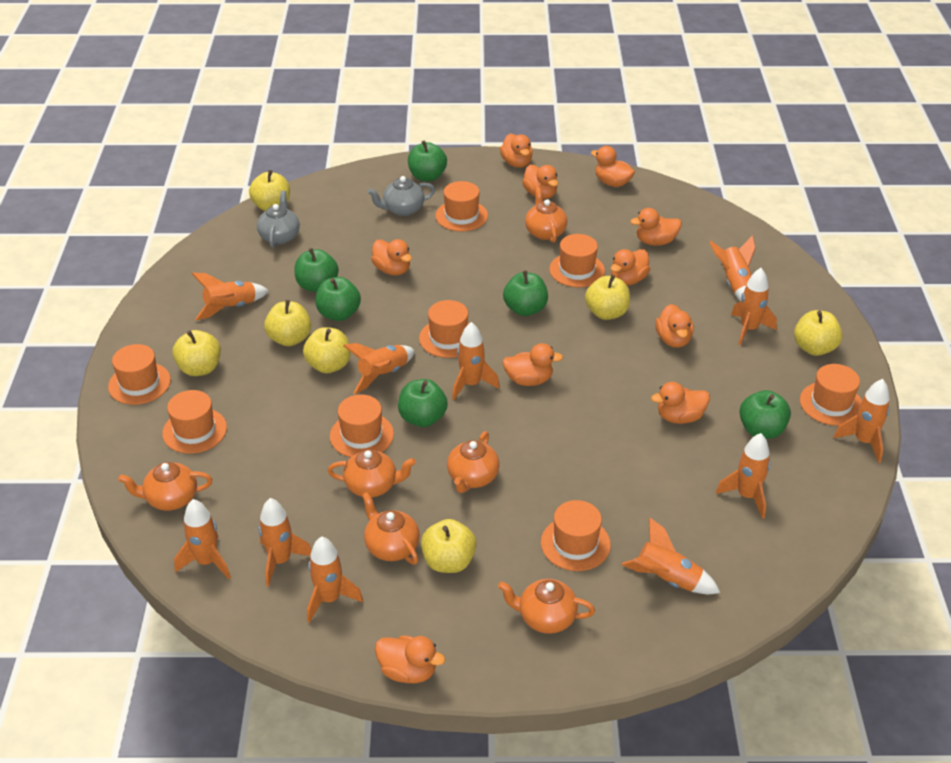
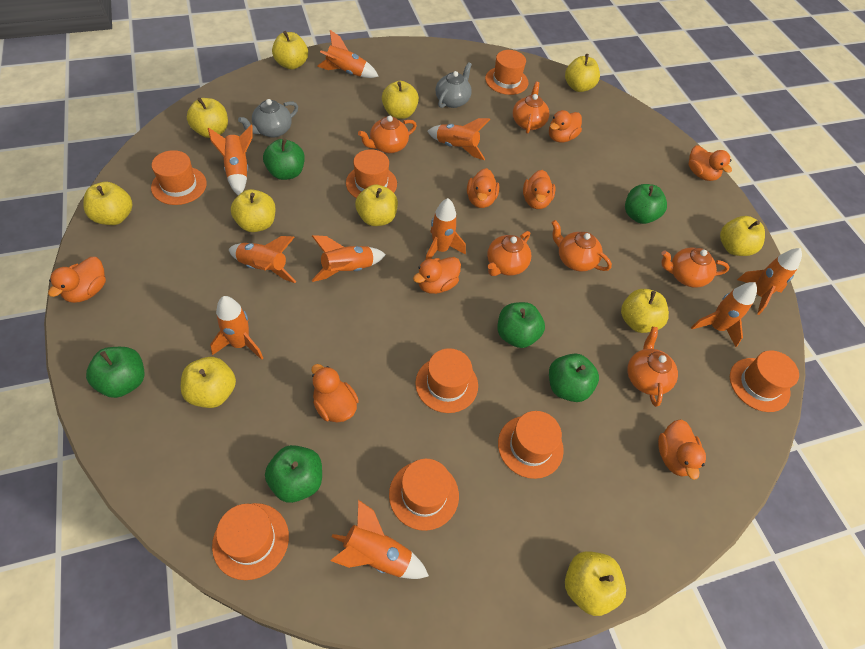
orange duck: 10 -> 8
orange rocket: 11 -> 10
yellow apple: 7 -> 11

